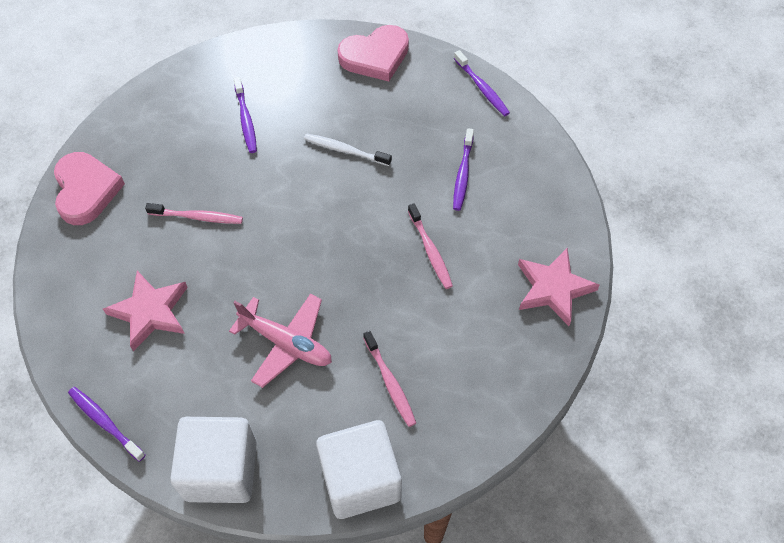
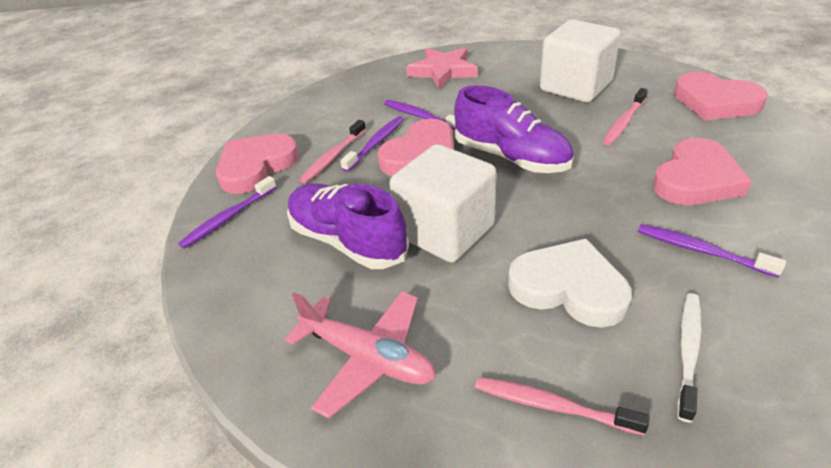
pink heart: 2 -> 4
pink star: 2 -> 1
purple shoe: 0 -> 2
white heart: 0 -> 1

